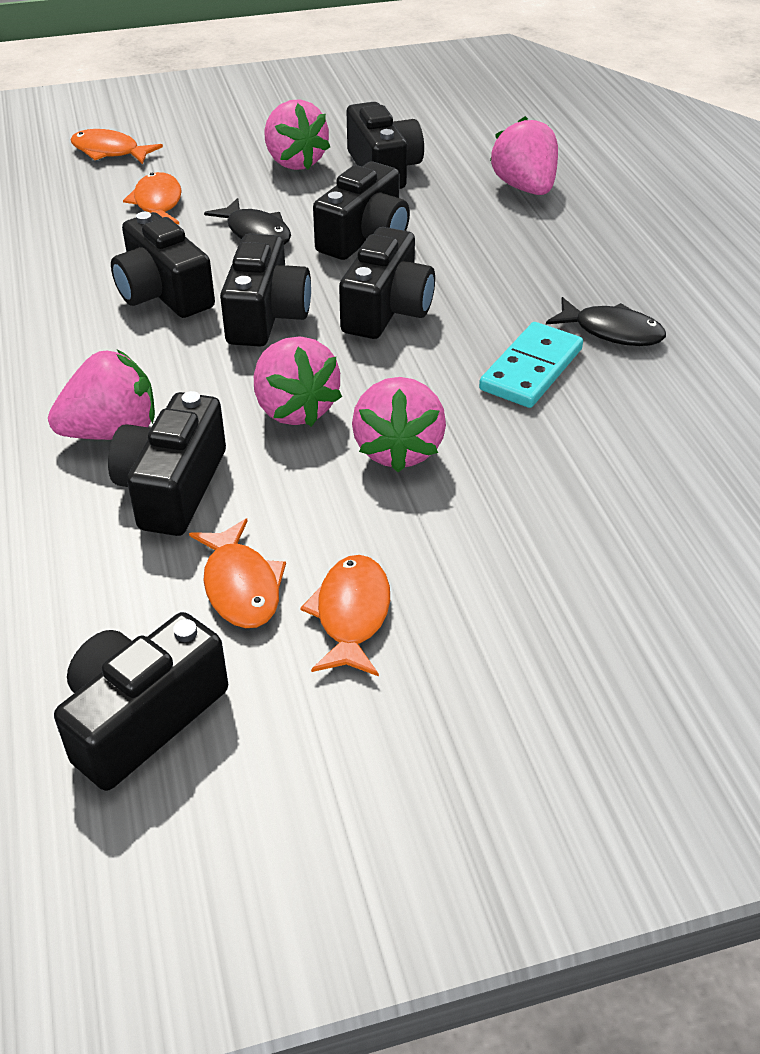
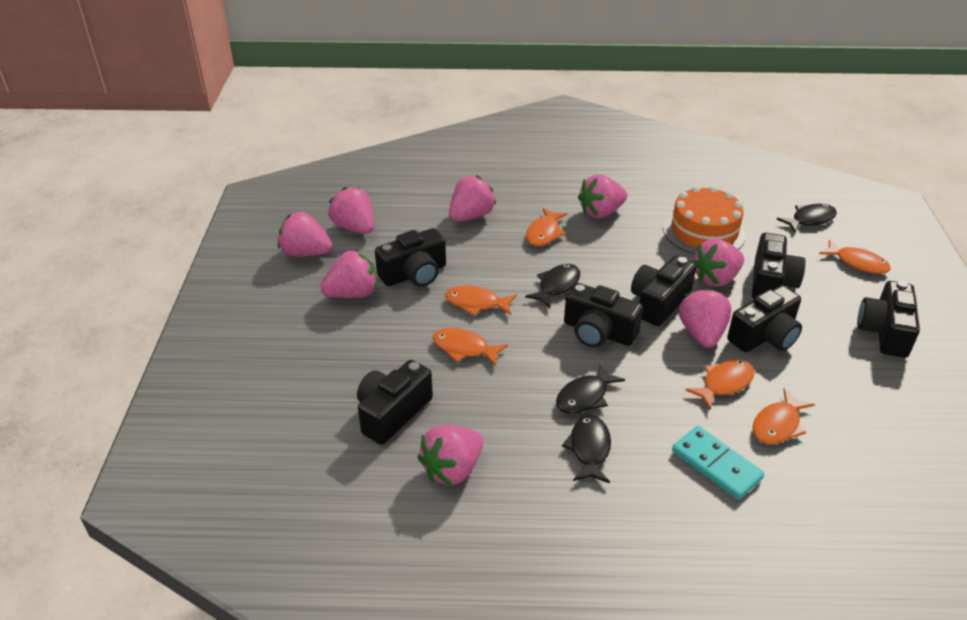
black fish: 2 -> 4
orange cake: 0 -> 1
orange fish: 4 -> 6
pink strawberry: 5 -> 8

